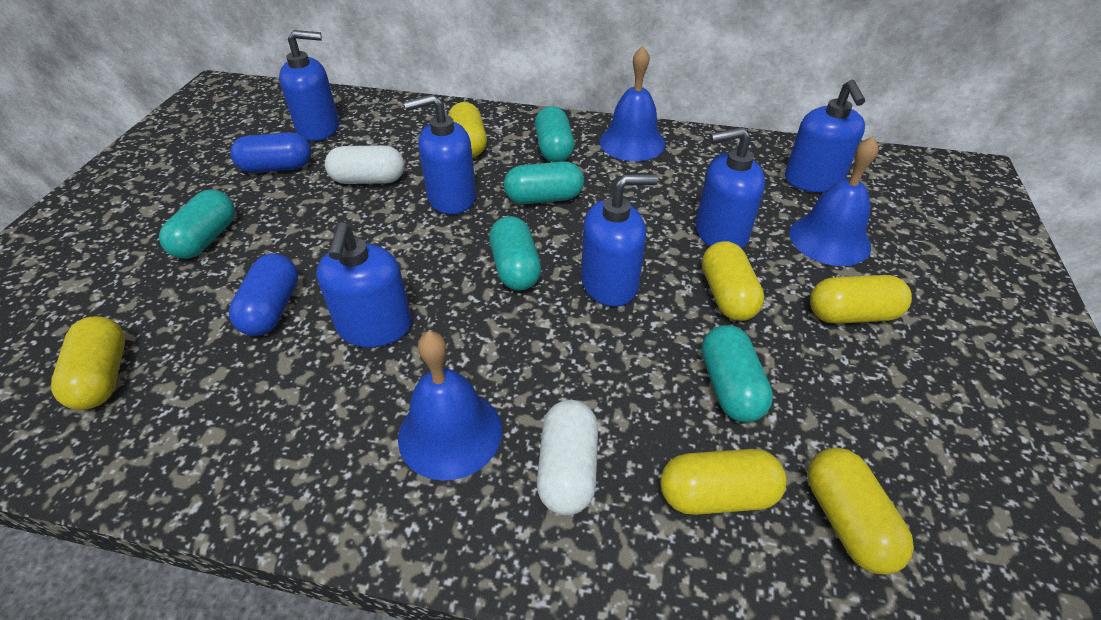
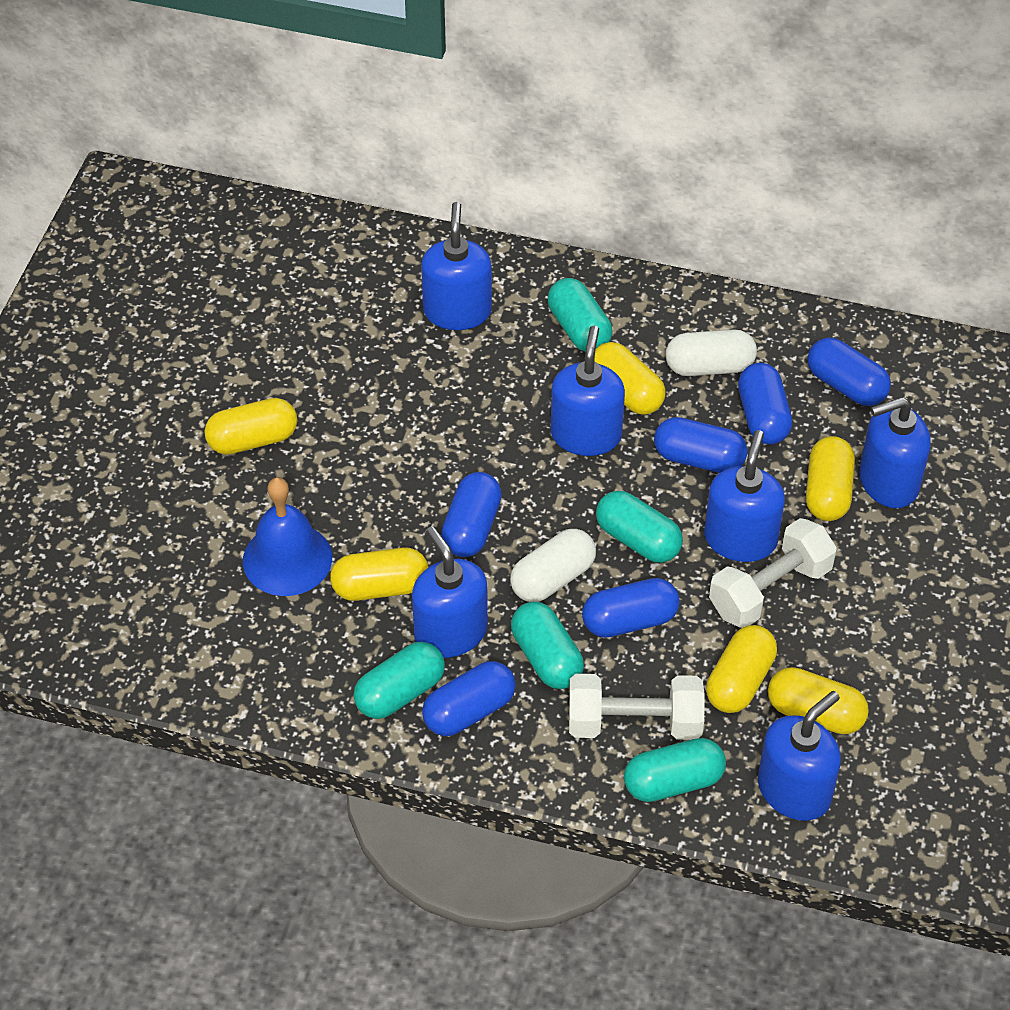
blue bell: 3 -> 1
blue capsule: 2 -> 6
white dumbbell: 0 -> 2

